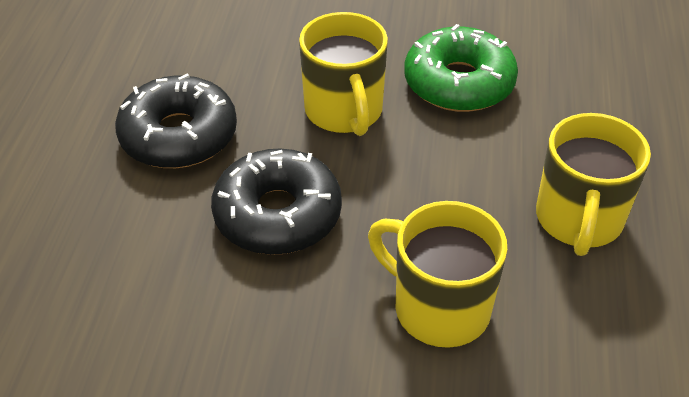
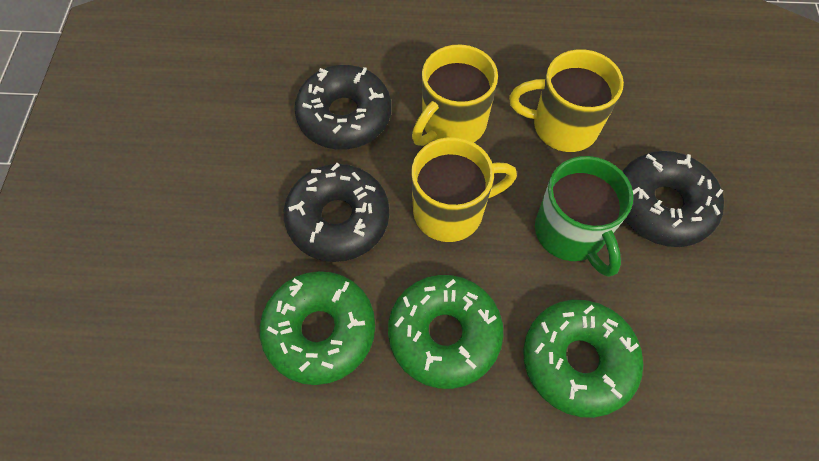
black donut: 2 -> 3
green donut: 1 -> 3
green mug: 0 -> 1

